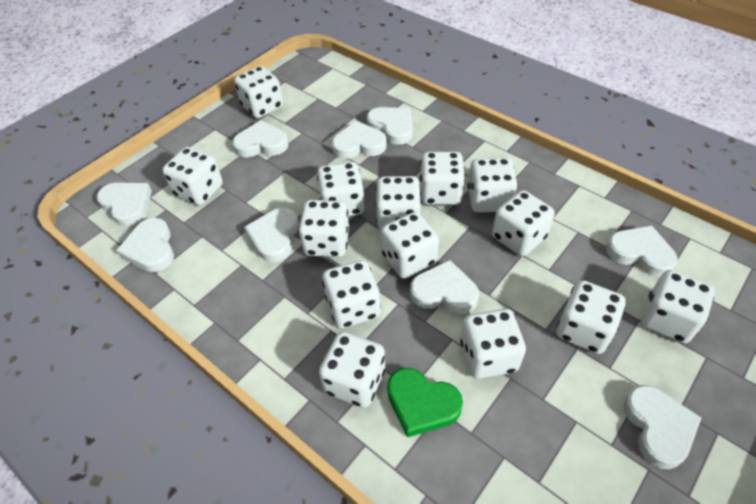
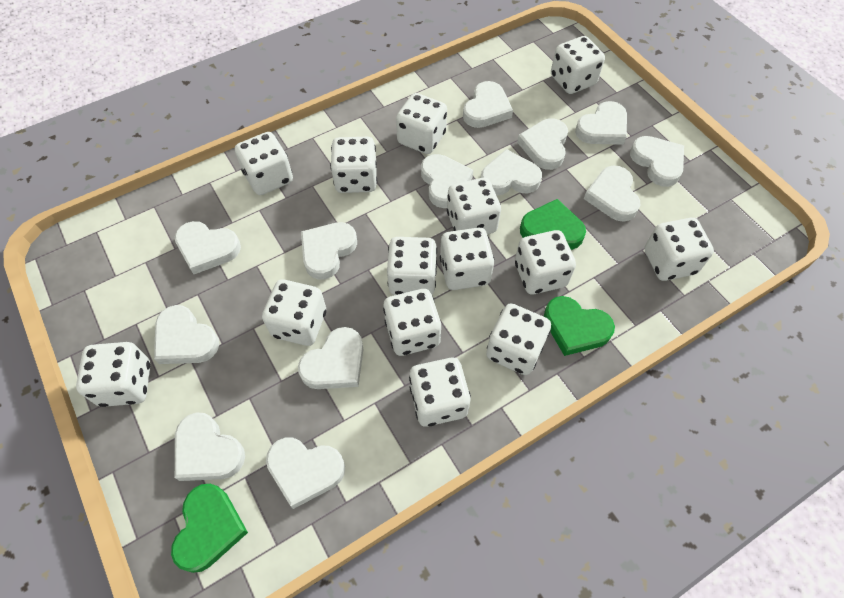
green heart: 1 -> 3
white heart: 9 -> 13

